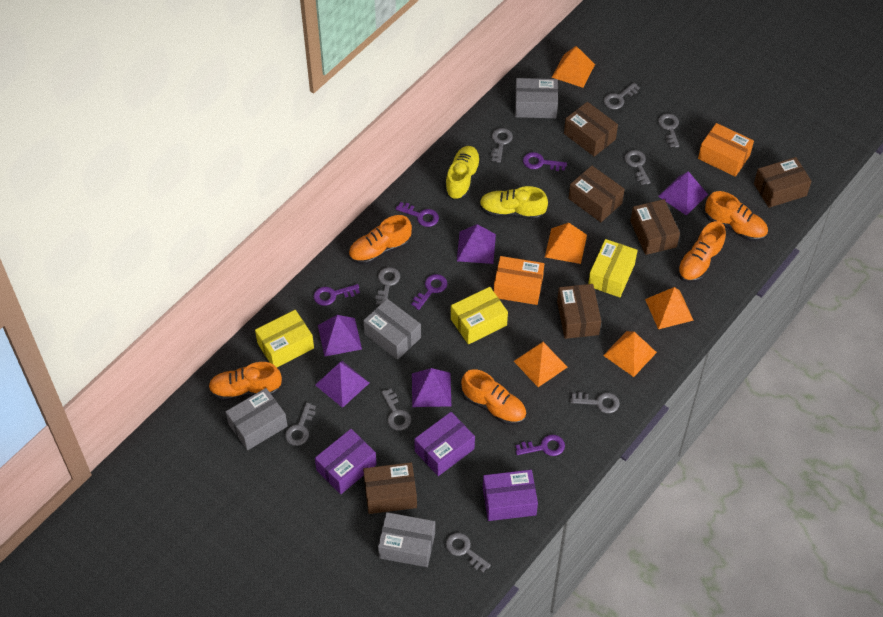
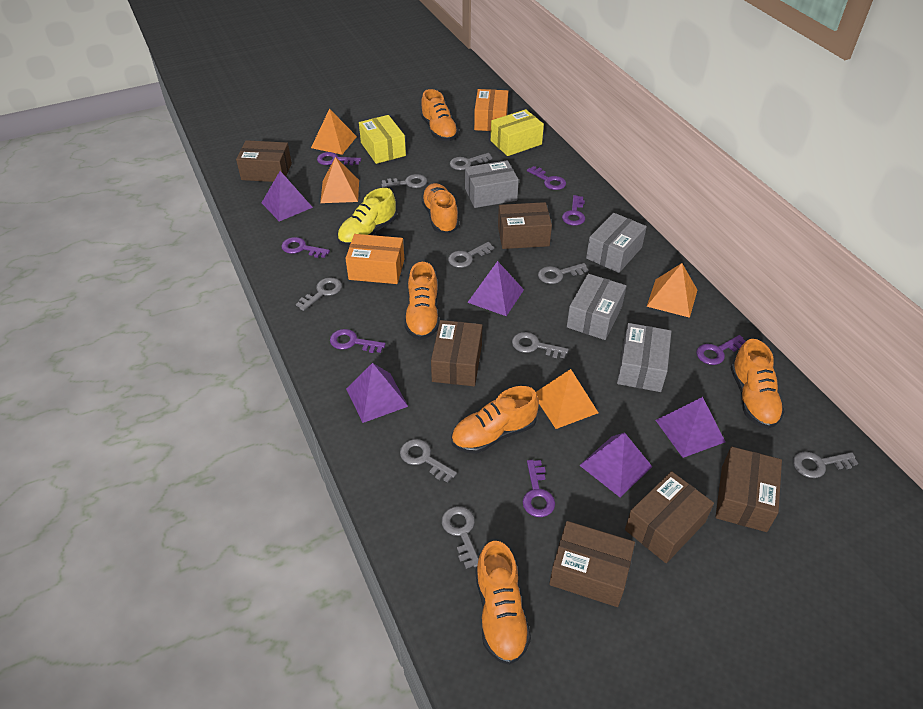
orange pyramid: 5 -> 4
orange shoe: 5 -> 6
purple box: 3 -> 0
purple key: 5 -> 7
yellow box: 3 -> 2
yellow shoe: 2 -> 1

